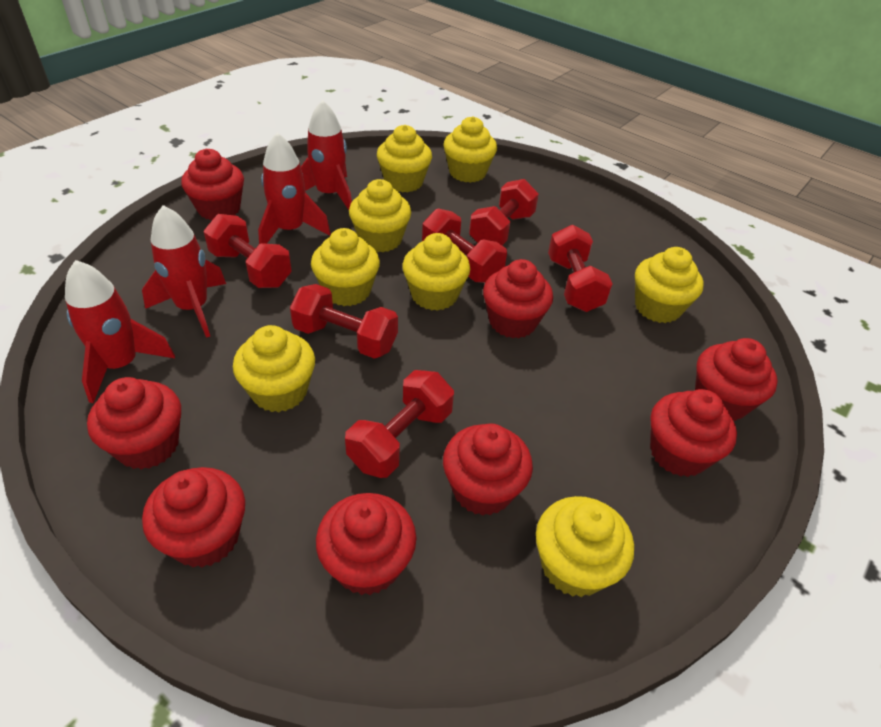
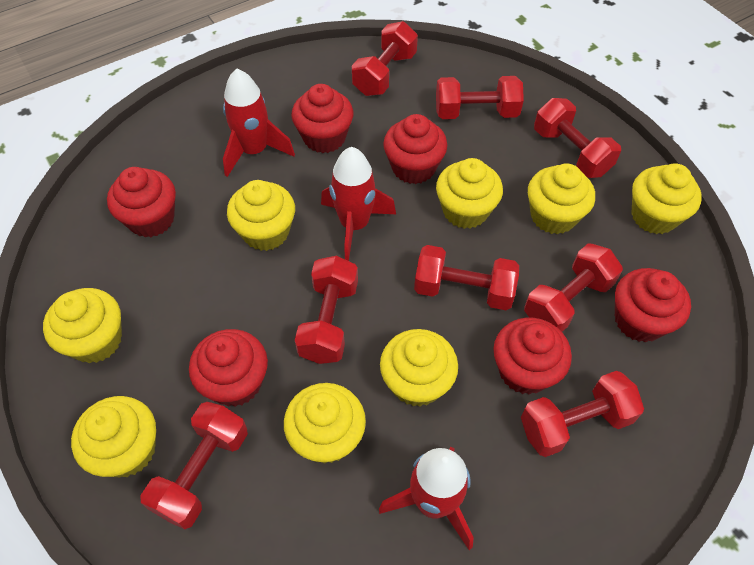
red cupcake: 8 -> 6
red dumbbell: 6 -> 8
red rocket: 4 -> 3

